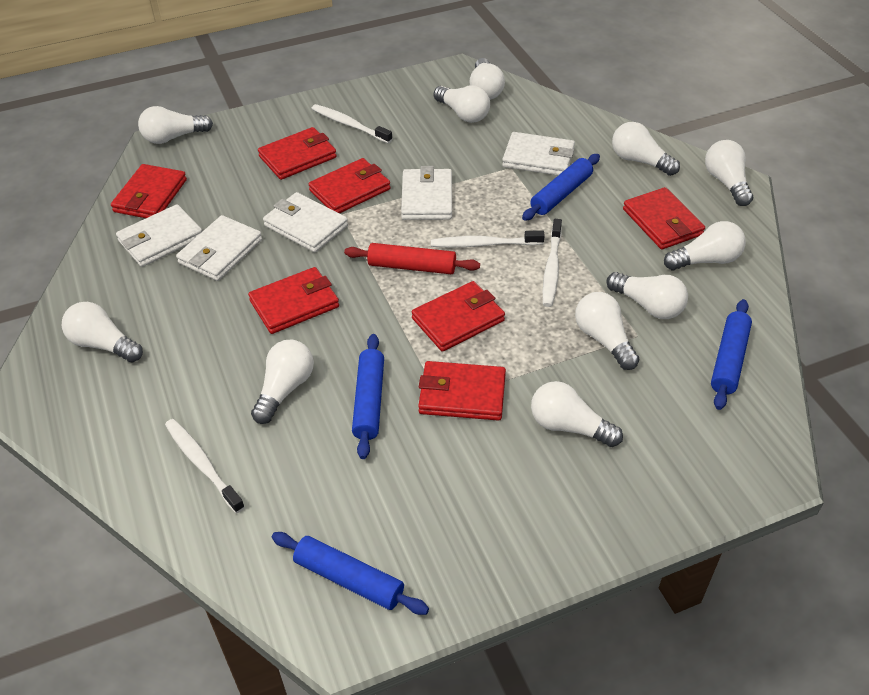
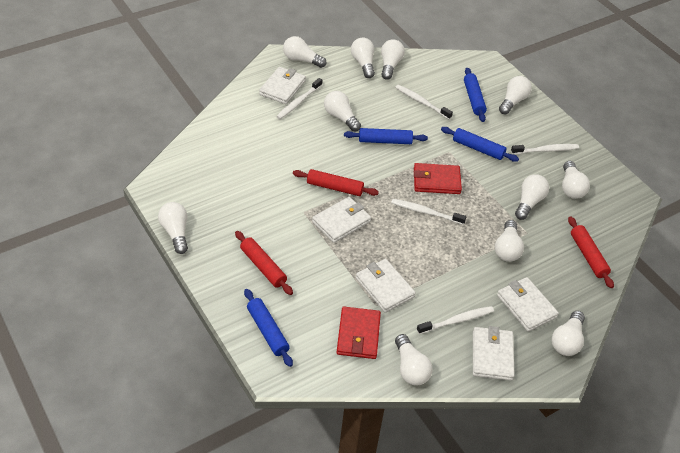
red rolling pin: 1 -> 3
red wallet: 7 -> 2
white toothbrush: 4 -> 5

